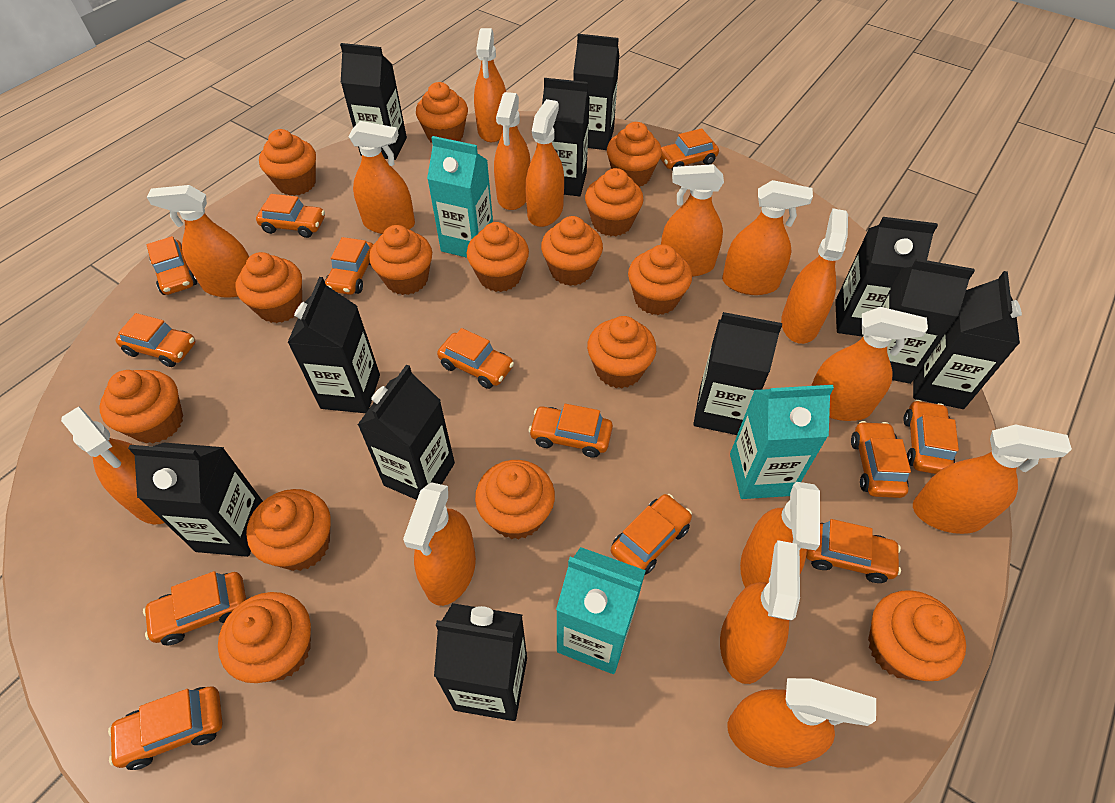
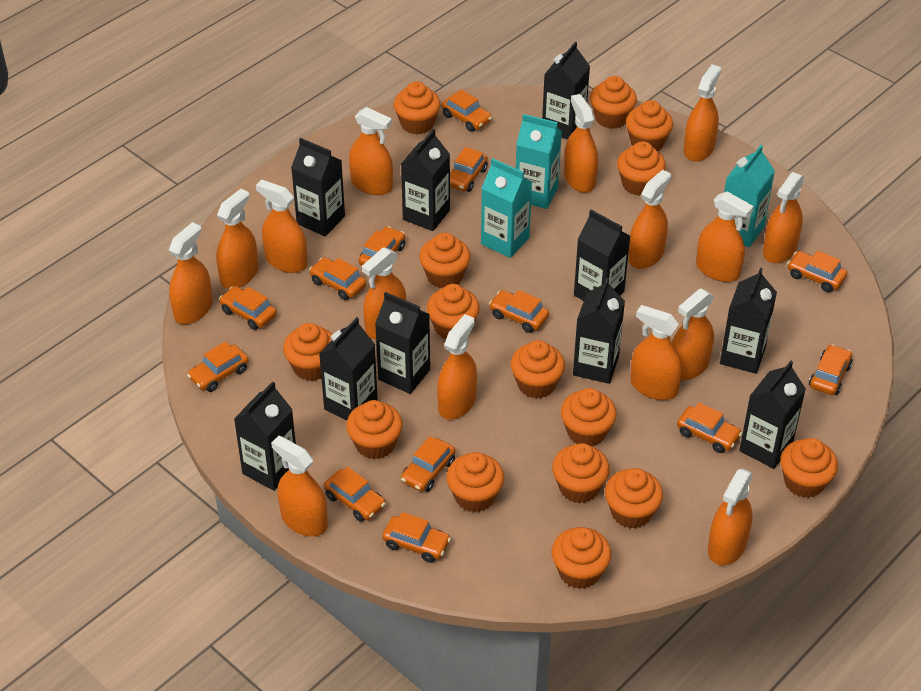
black carton: 11 -> 10

